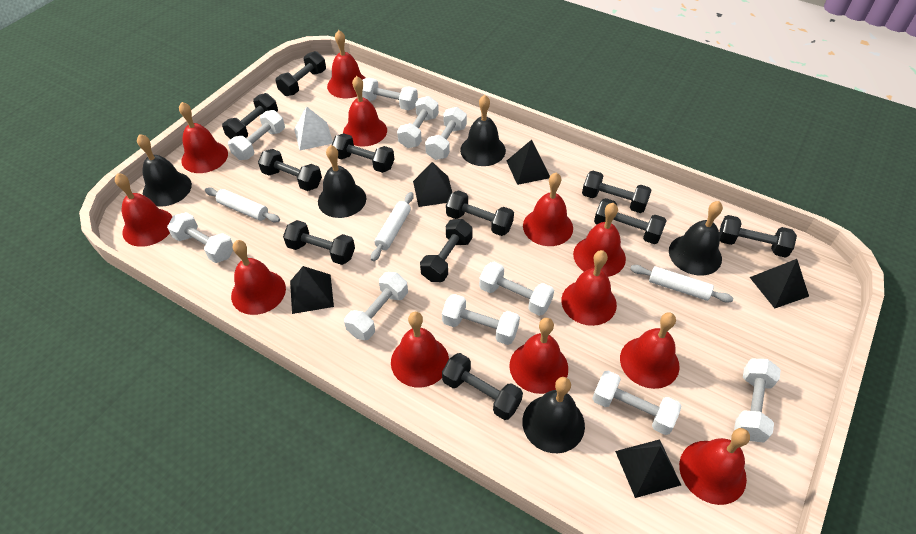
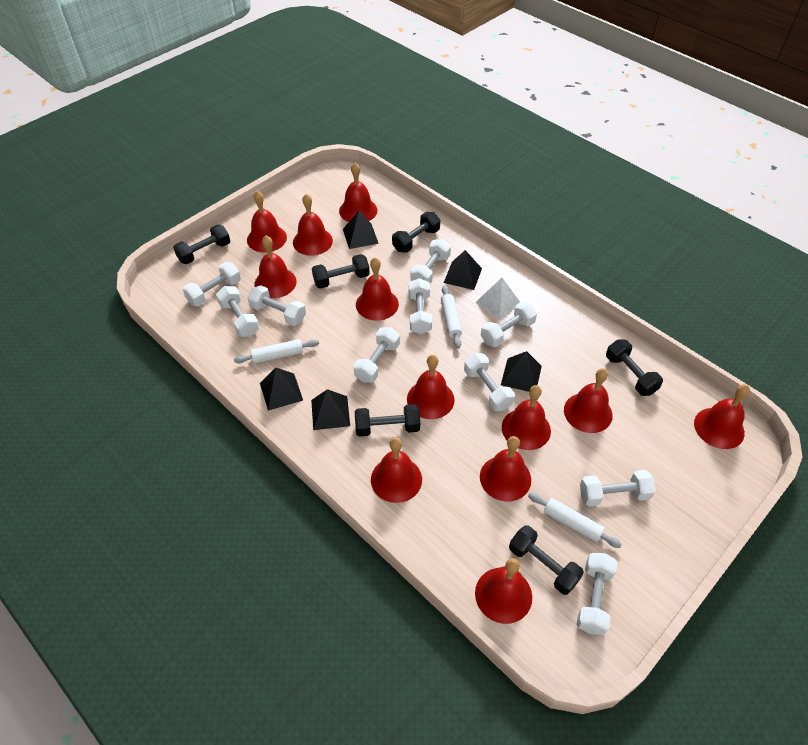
black bell: 5 -> 0
black dumbbell: 11 -> 6

